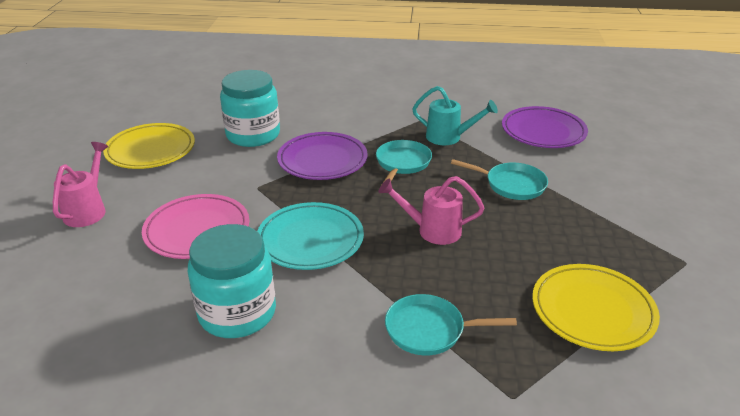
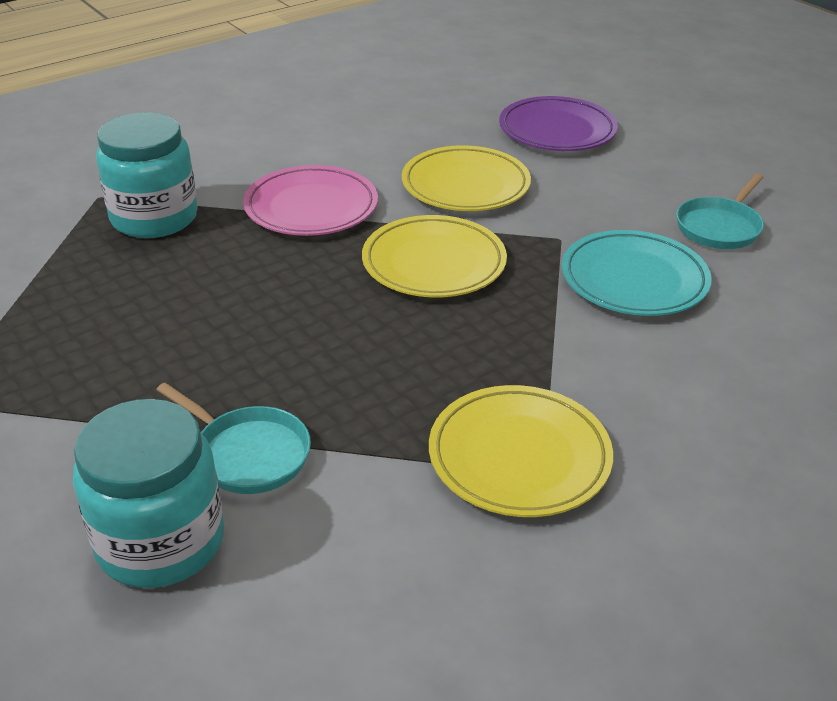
pink watering can: 2 -> 0
purple plate: 2 -> 1
turquoise pan: 3 -> 2
turquoise watering can: 1 -> 0
yellow plate: 2 -> 3

